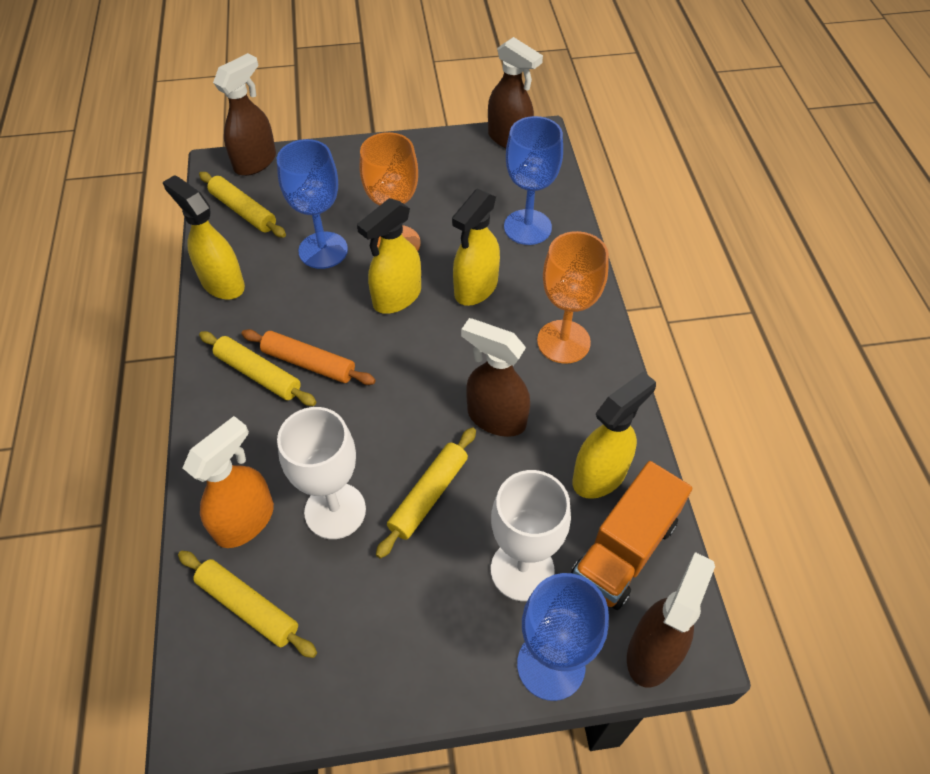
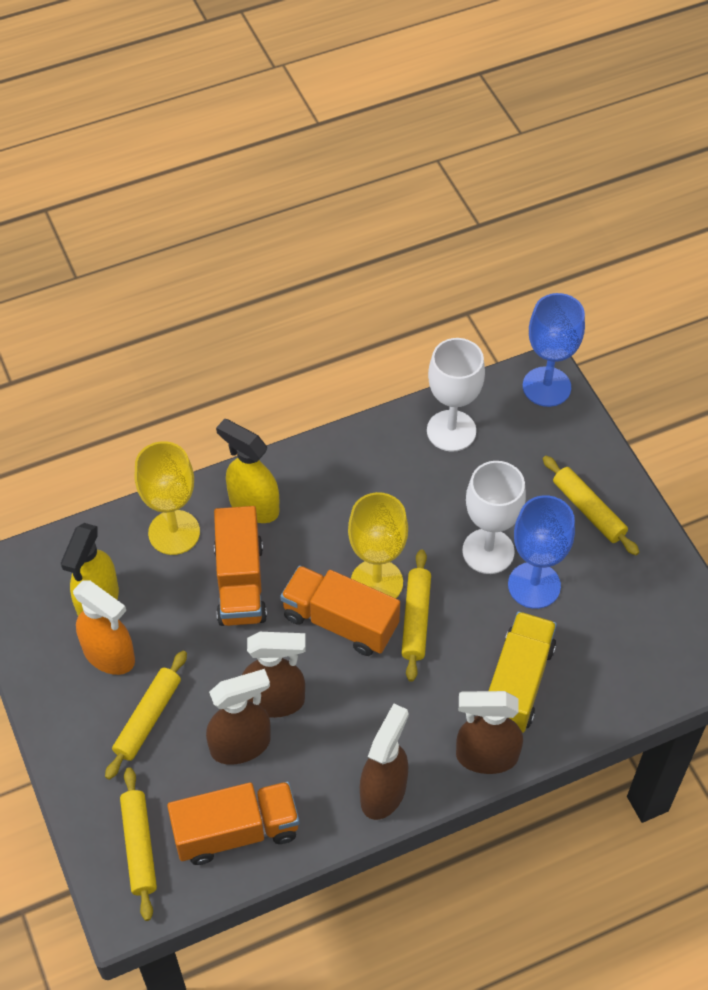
blue goblet: 3 -> 2
orange goblet: 2 -> 0
orange rolling pin: 1 -> 0
orange truck: 1 -> 3
yellow goblet: 0 -> 2
yellow spray bottle: 4 -> 2
yellow truck: 0 -> 1

